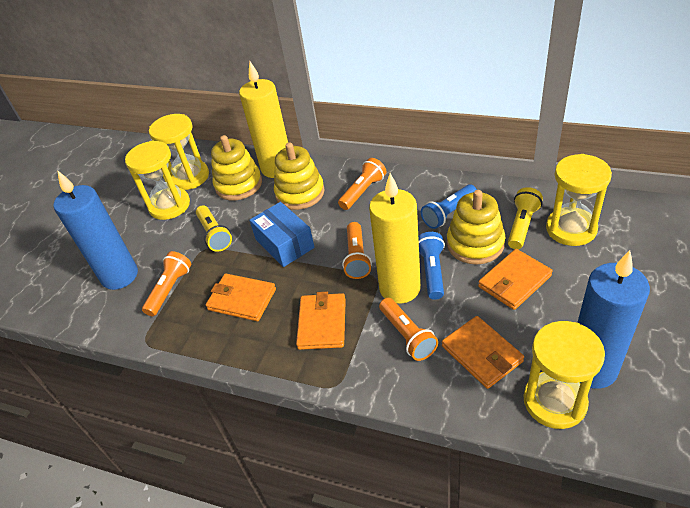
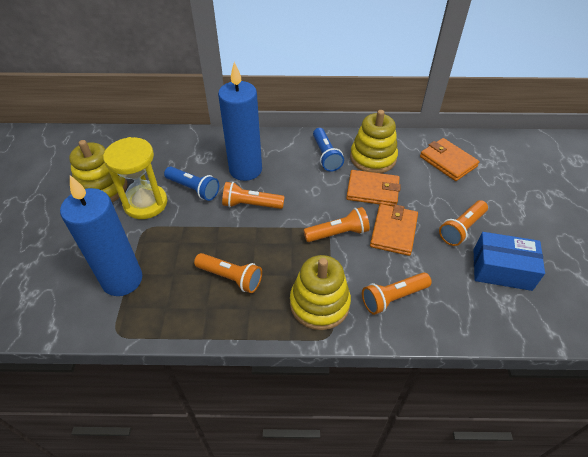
orange flashlight: 4 -> 5
orange wallet: 4 -> 3
yellow candle: 2 -> 0
yellow flashlight: 2 -> 0
yellow hourglass: 4 -> 1

